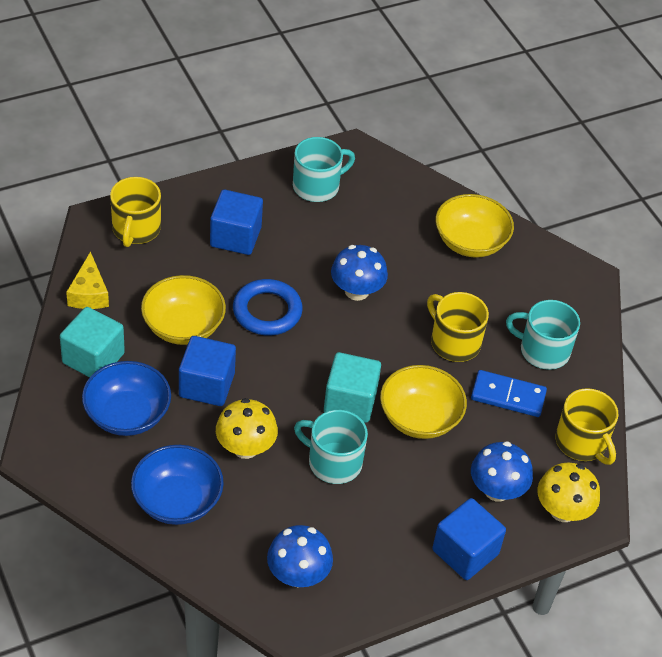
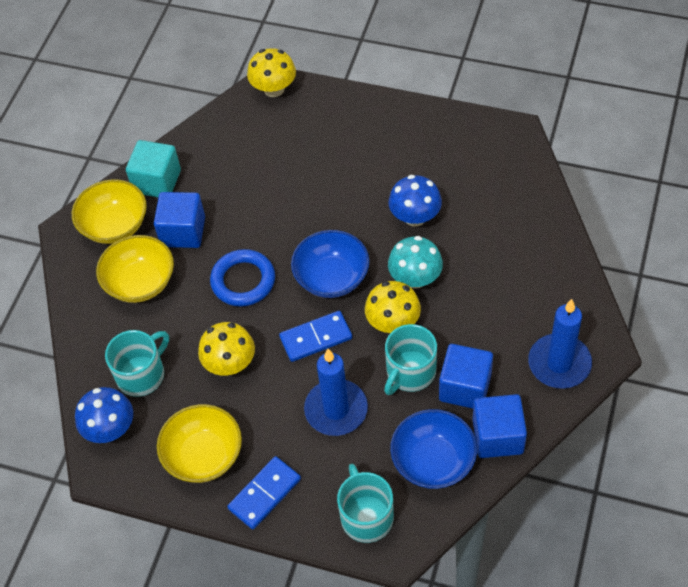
blue candle: 0 -> 2
blue domino: 1 -> 2
blue mushroom: 3 -> 2
turquoise cube: 2 -> 1
turquoise mushroom: 0 -> 1
yellow cheese: 1 -> 0
yellow mug: 3 -> 0
yellow mushroom: 2 -> 3

